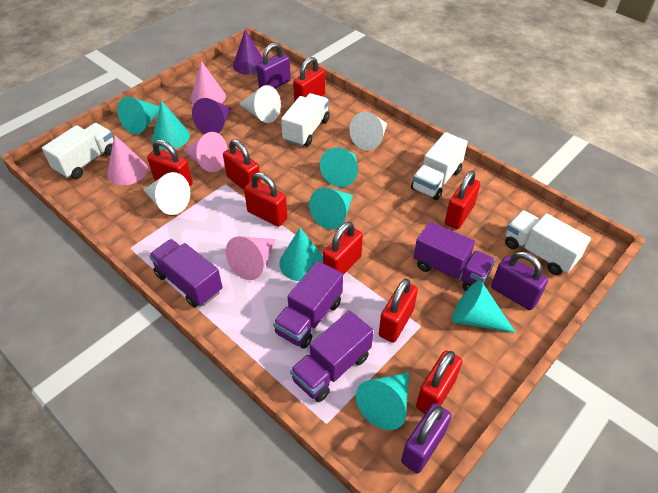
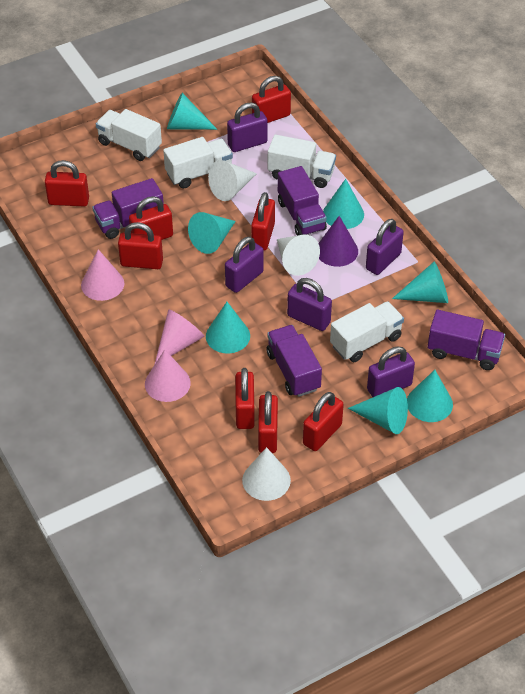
pink cone: 4 -> 3
purple cone: 2 -> 1
purple padlock: 3 -> 5

